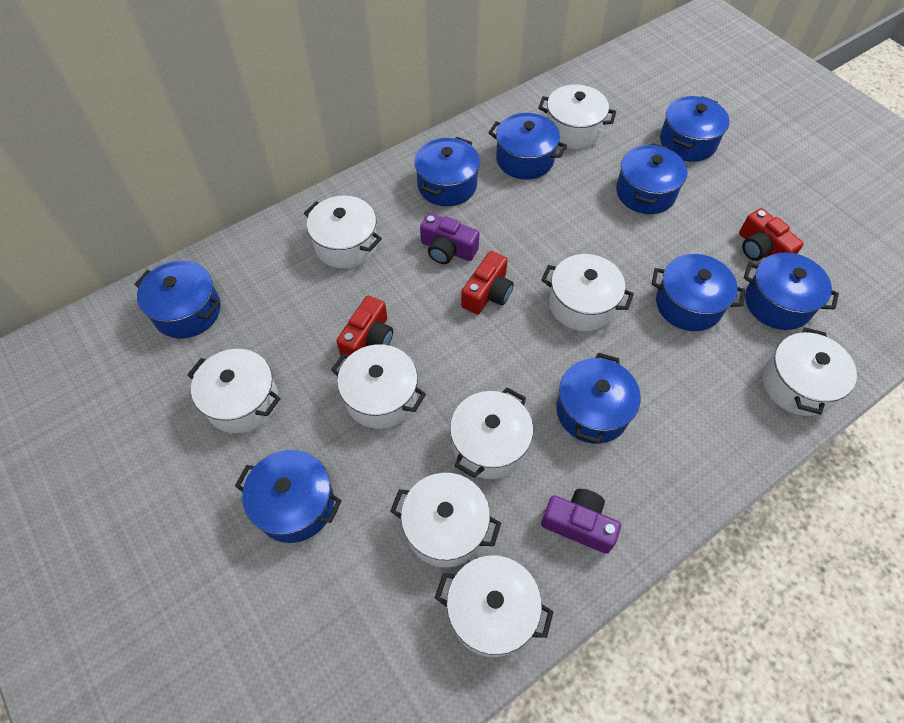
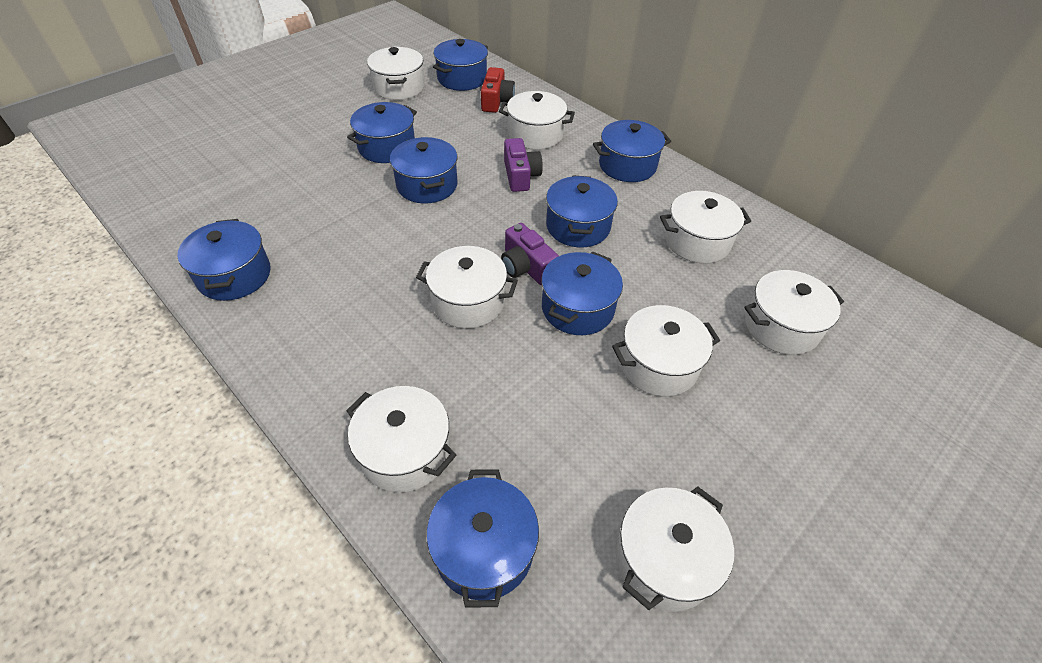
blue pot: 9 -> 8
red camera: 3 -> 1
white pot: 9 -> 8

